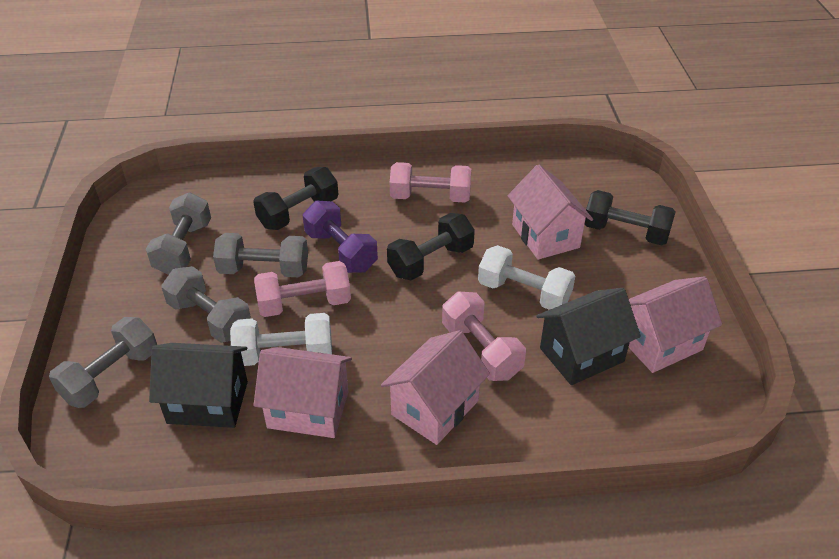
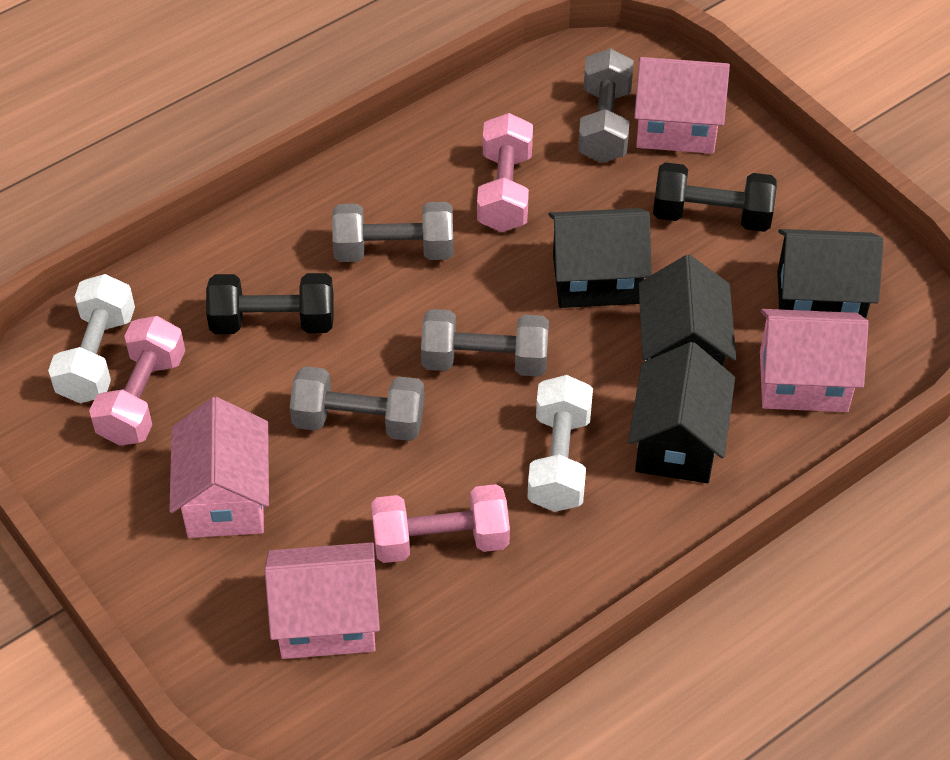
black dumbbell: 3 -> 2
black house: 2 -> 4
purple dumbbell: 1 -> 0

